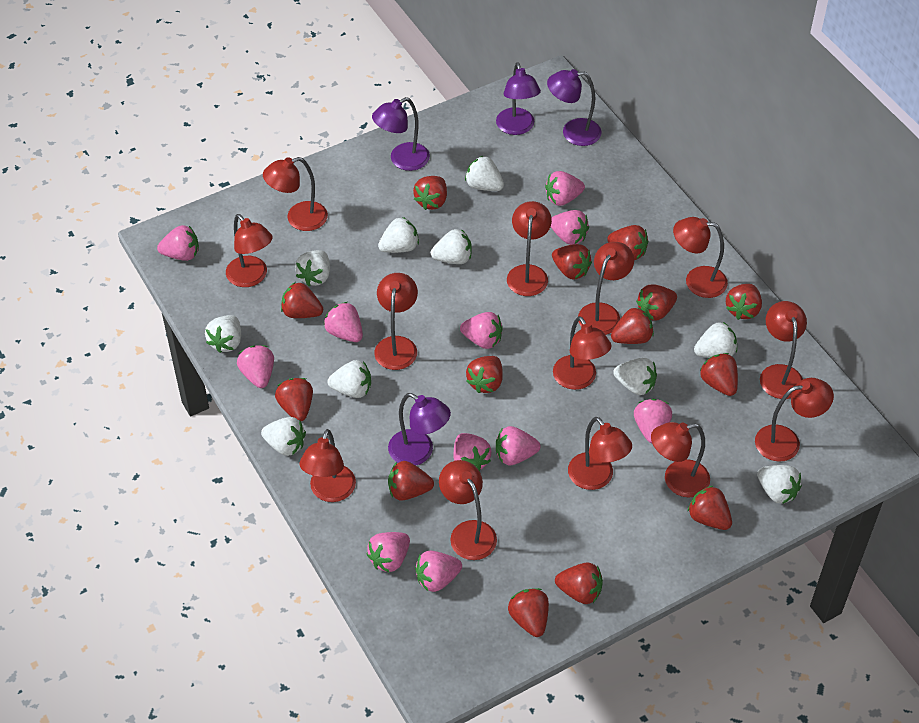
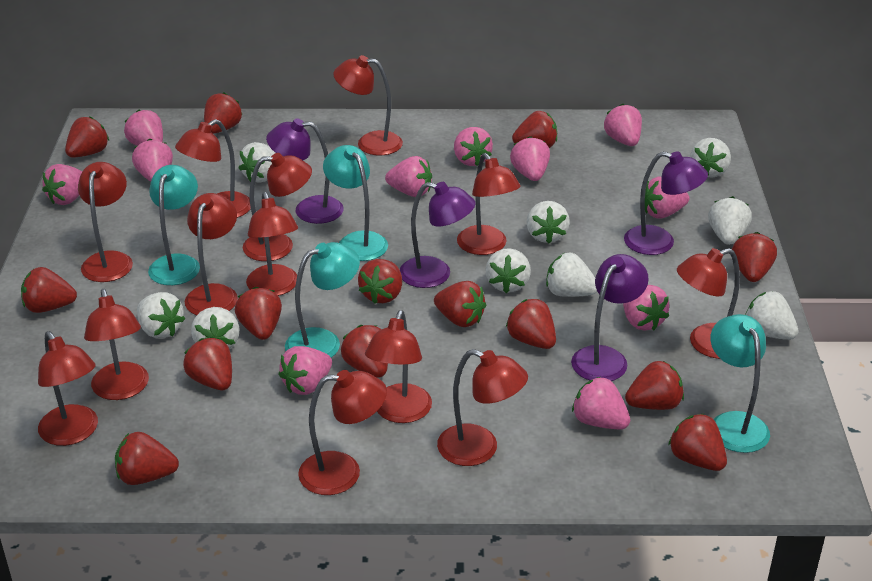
turquoise lamp: 0 -> 4
white strawberry: 10 -> 9

